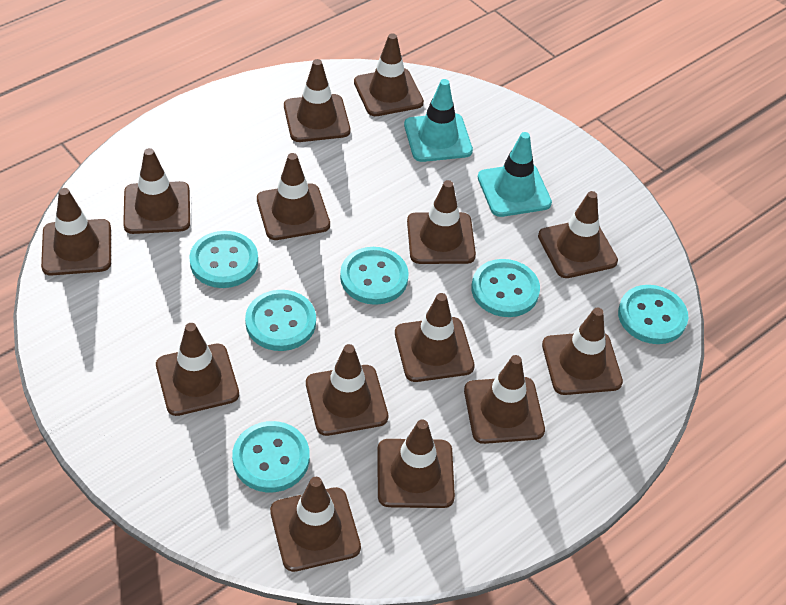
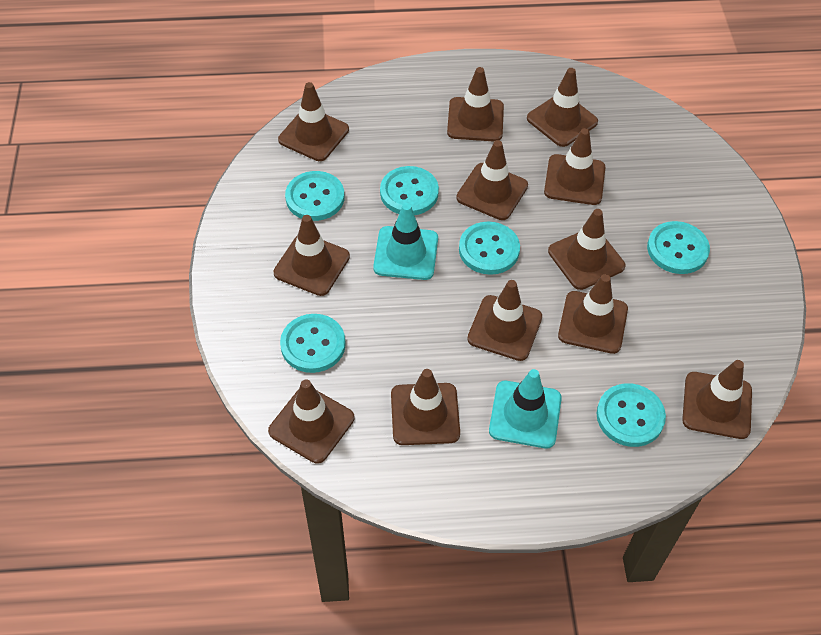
brown traffic cone: 14 -> 12

